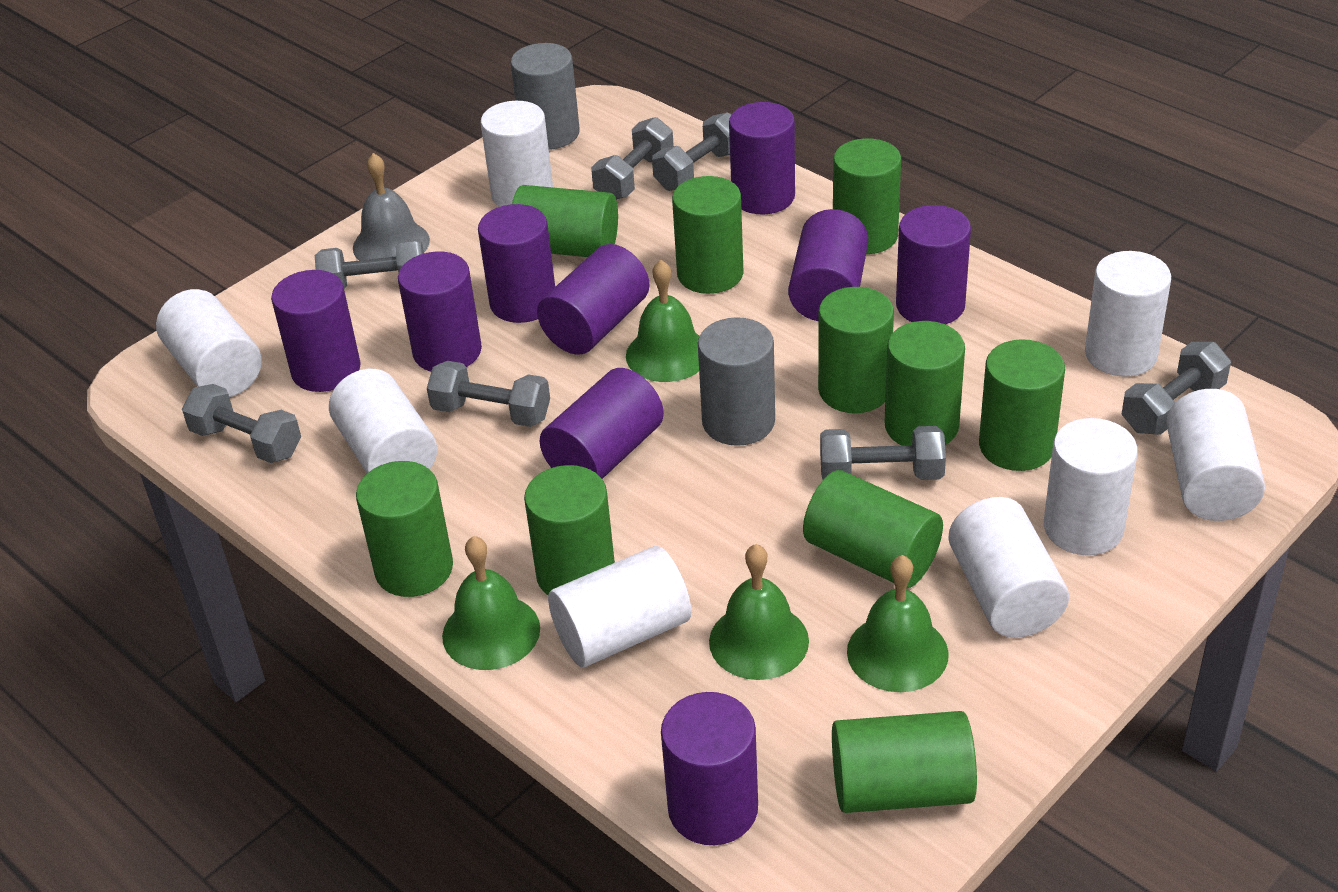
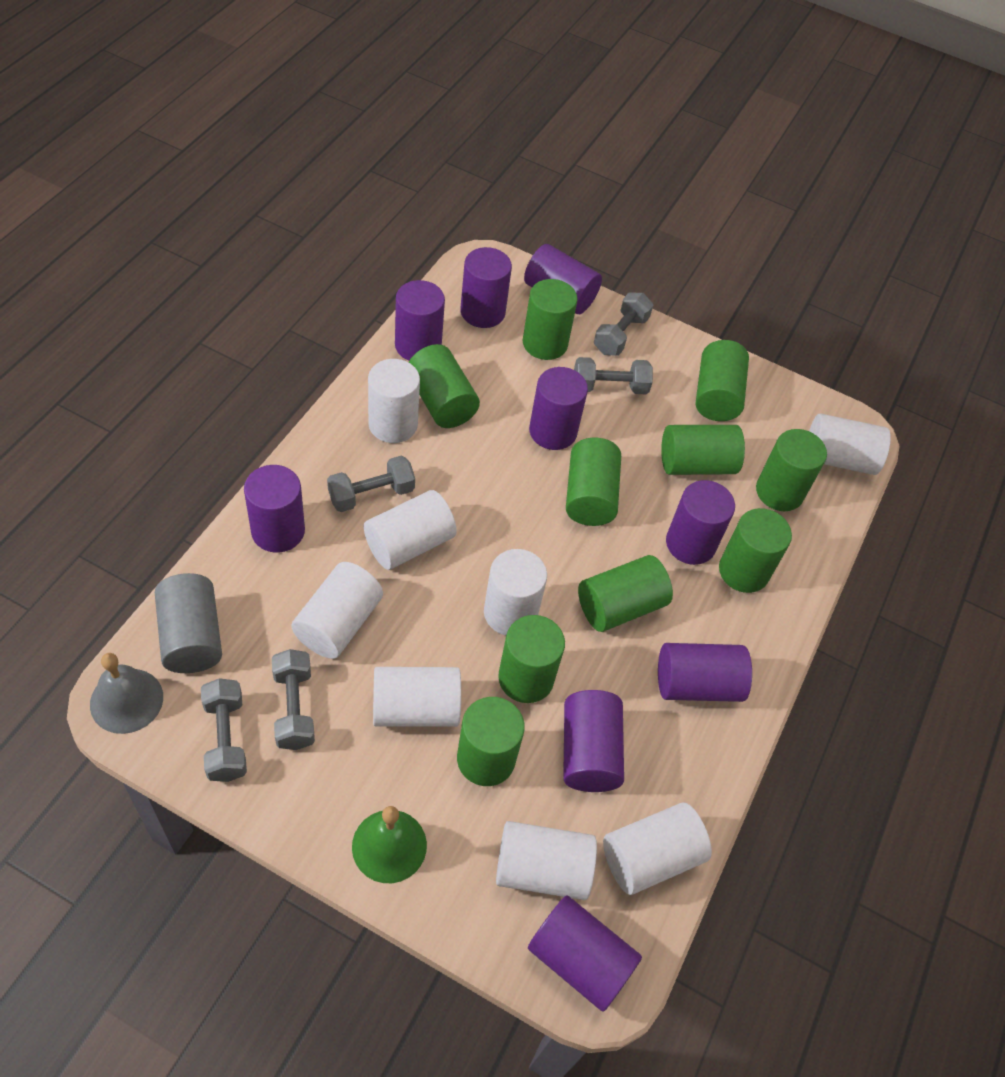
green bell: 4 -> 1
grey cylinder: 2 -> 1
grey dumbbell: 7 -> 5

